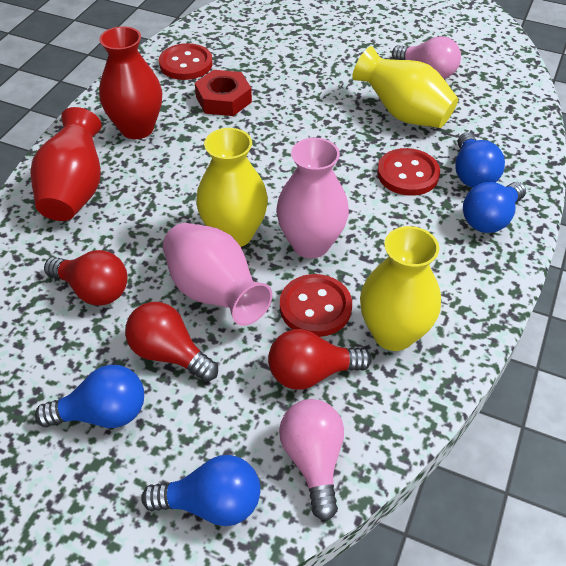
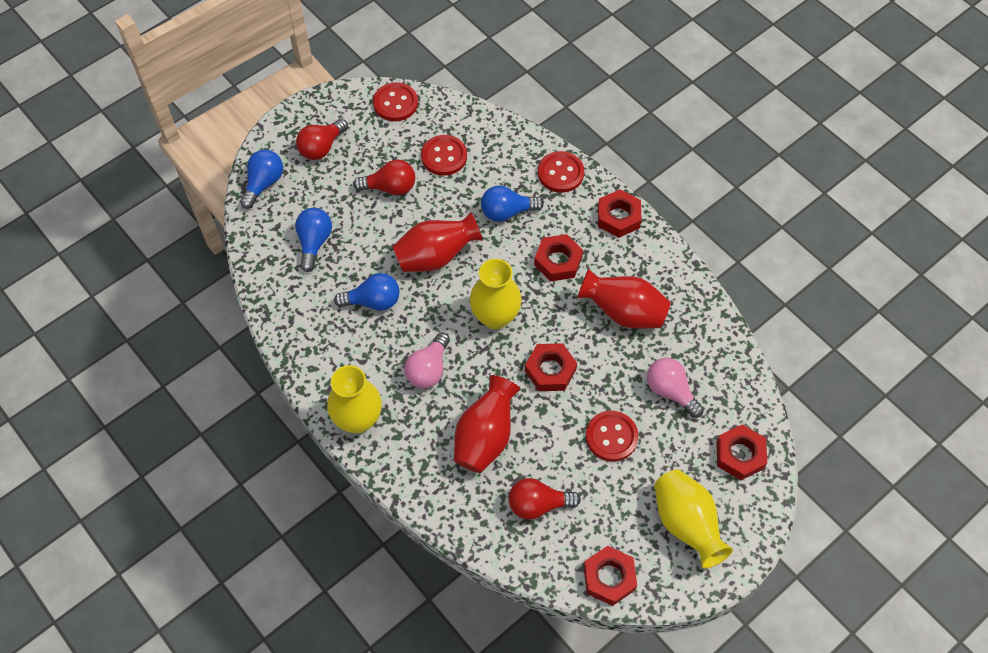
pink vase: 2 -> 0
red button: 3 -> 4
red nut: 1 -> 5
red vase: 2 -> 3

